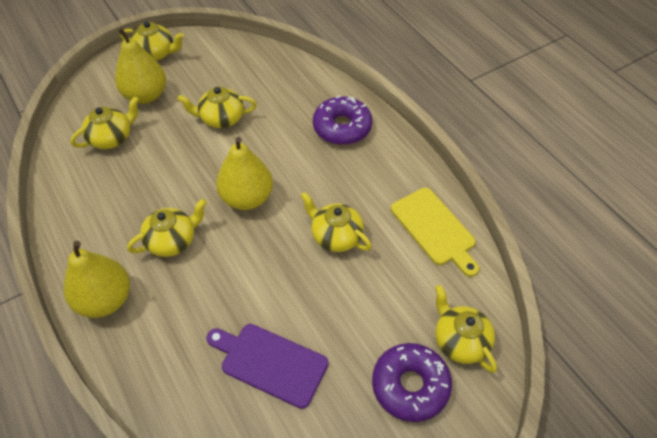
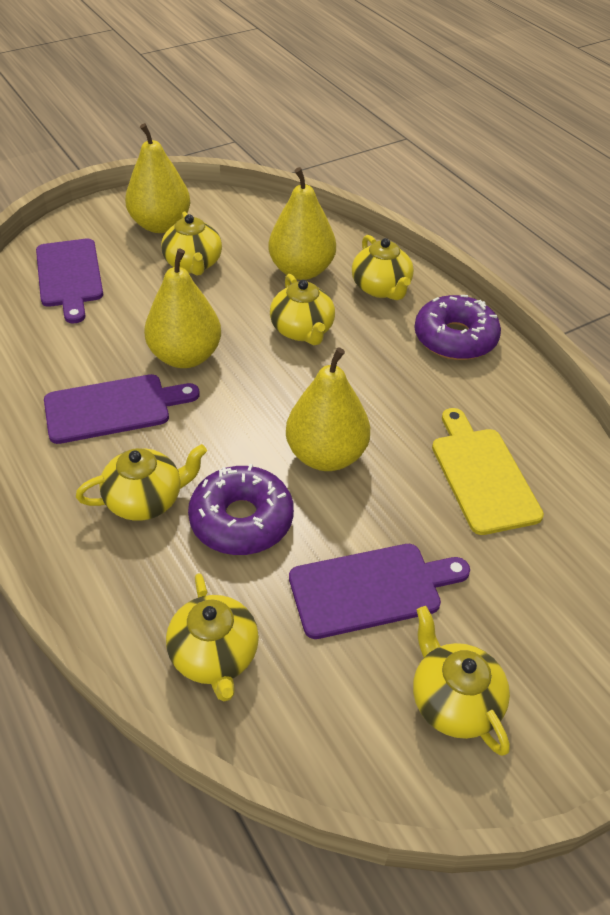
purple cutting board: 1 -> 3
yellow pear: 3 -> 4

